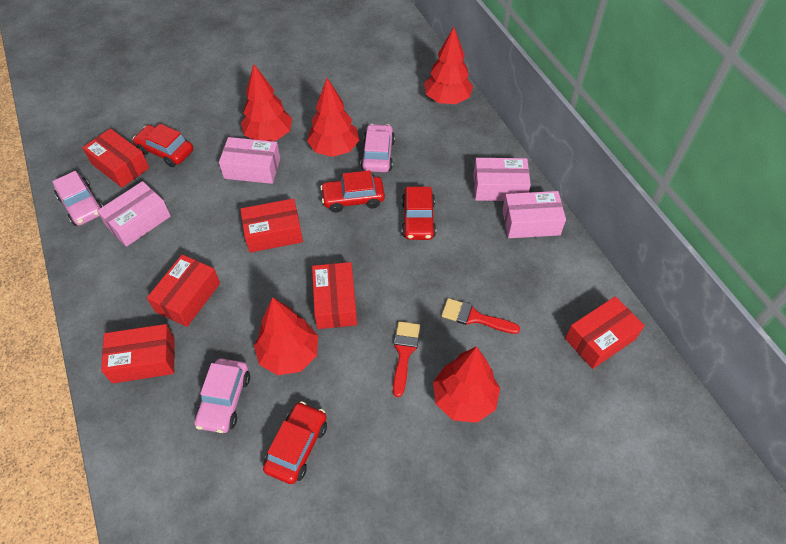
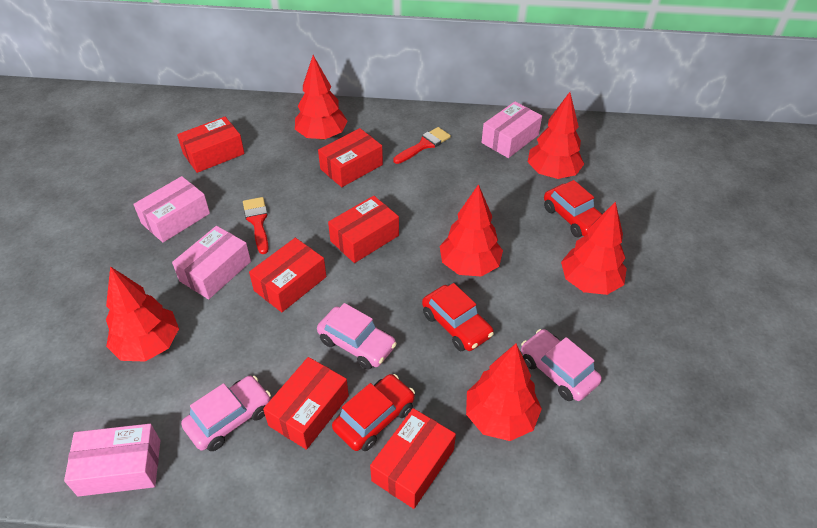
red car: 4 -> 3
red tree: 5 -> 6

